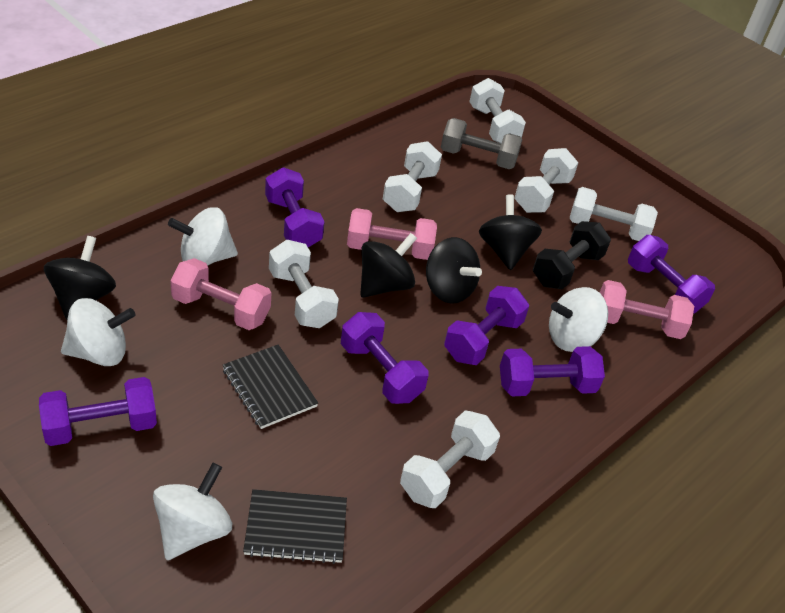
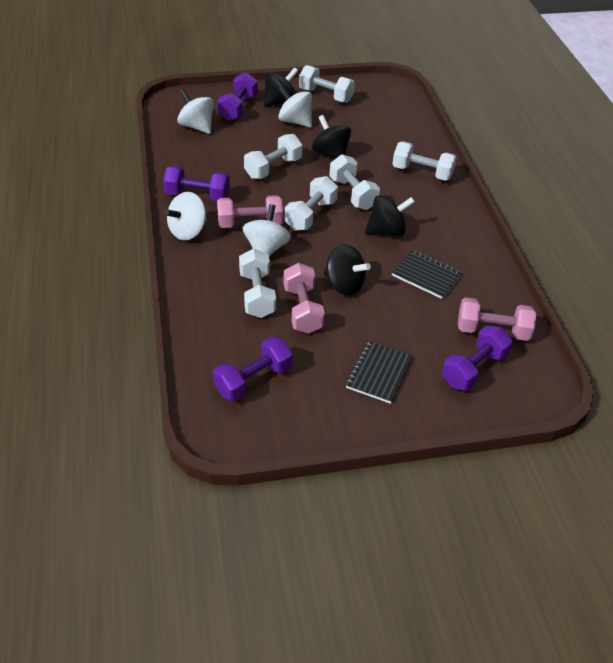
black dumbbell: 1 -> 0
grey dumbbell: 1 -> 0
purple dumbbell: 6 -> 4

